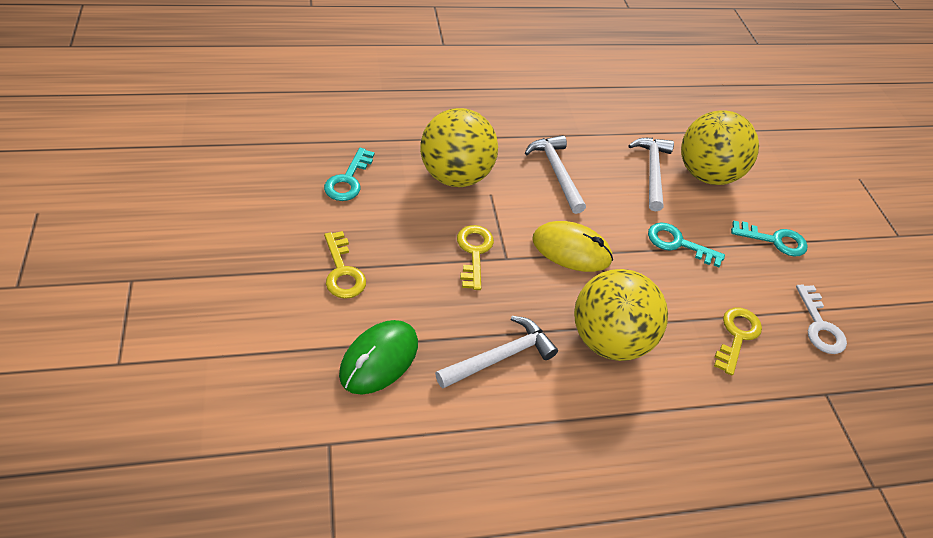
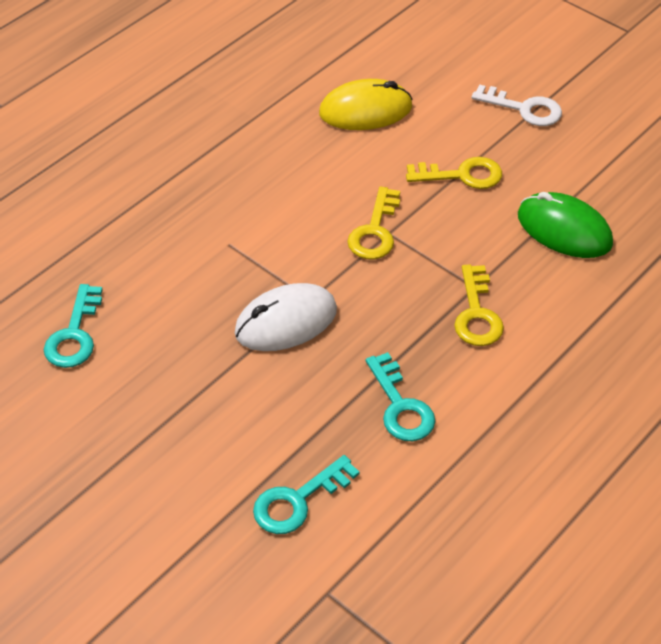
white hammer: 3 -> 0
white mouse: 0 -> 1
yellow ball: 3 -> 0

